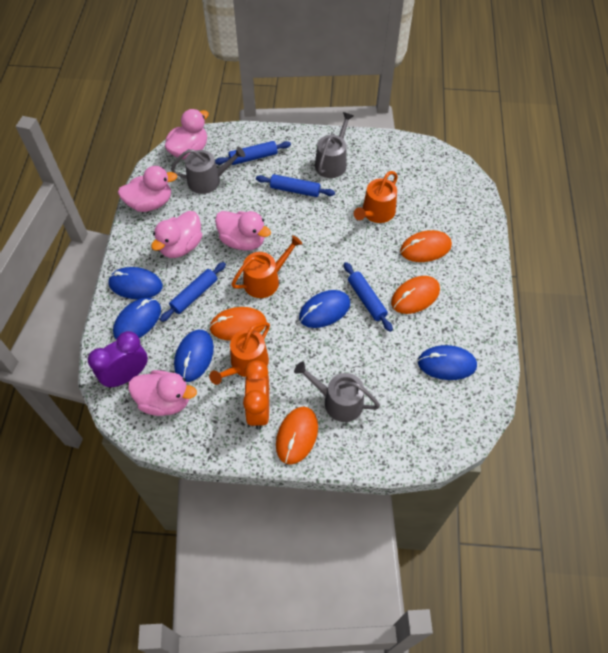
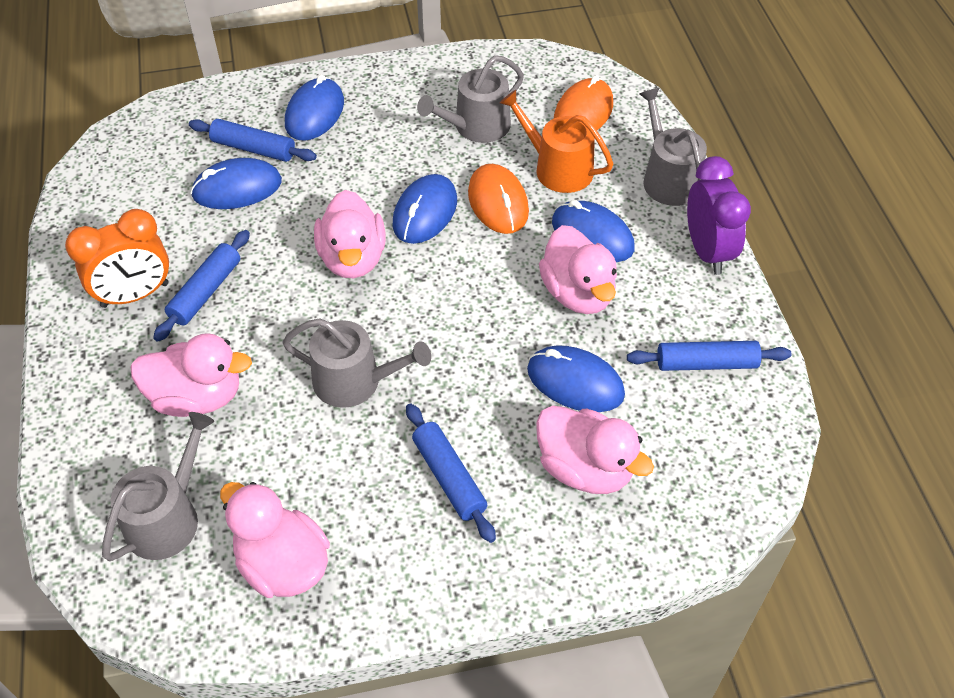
grey watering can: 3 -> 4
orange mouse: 4 -> 2
orange watering can: 3 -> 1

